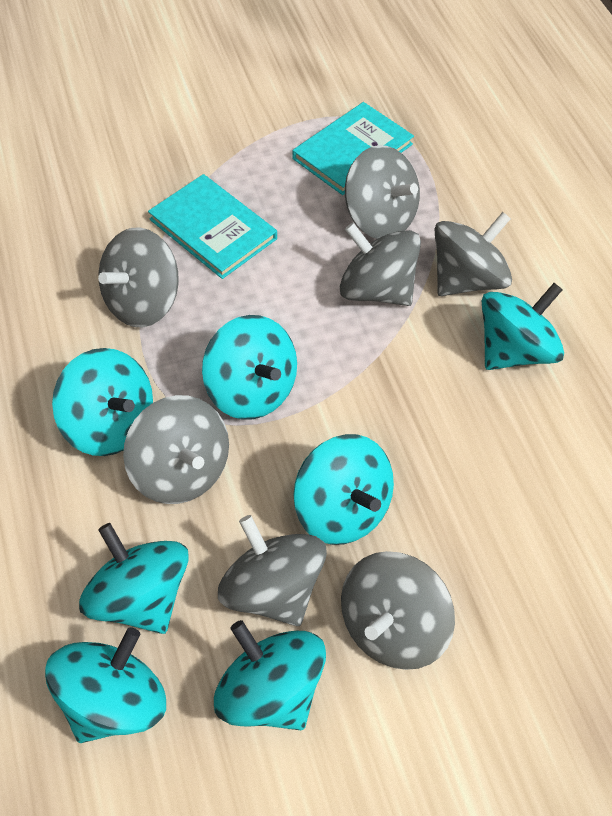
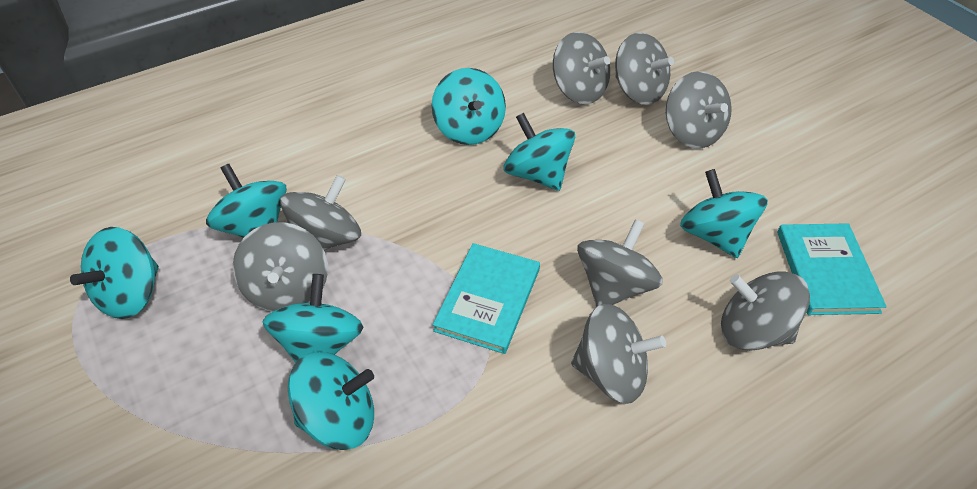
grey spinning top: 7 -> 8

